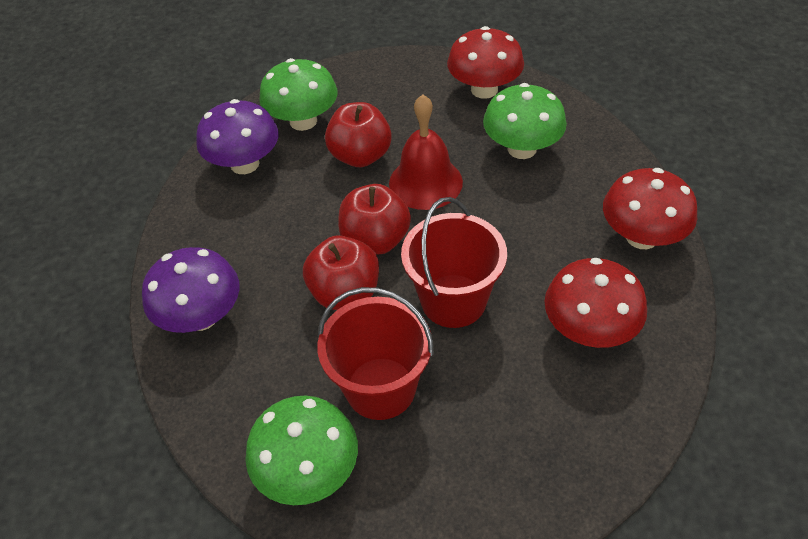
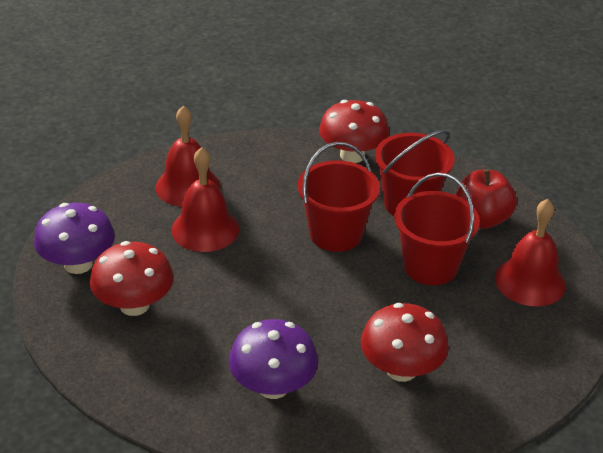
green mushroom: 3 -> 0
red apple: 3 -> 1
red bell: 1 -> 3
red bucket: 2 -> 3

